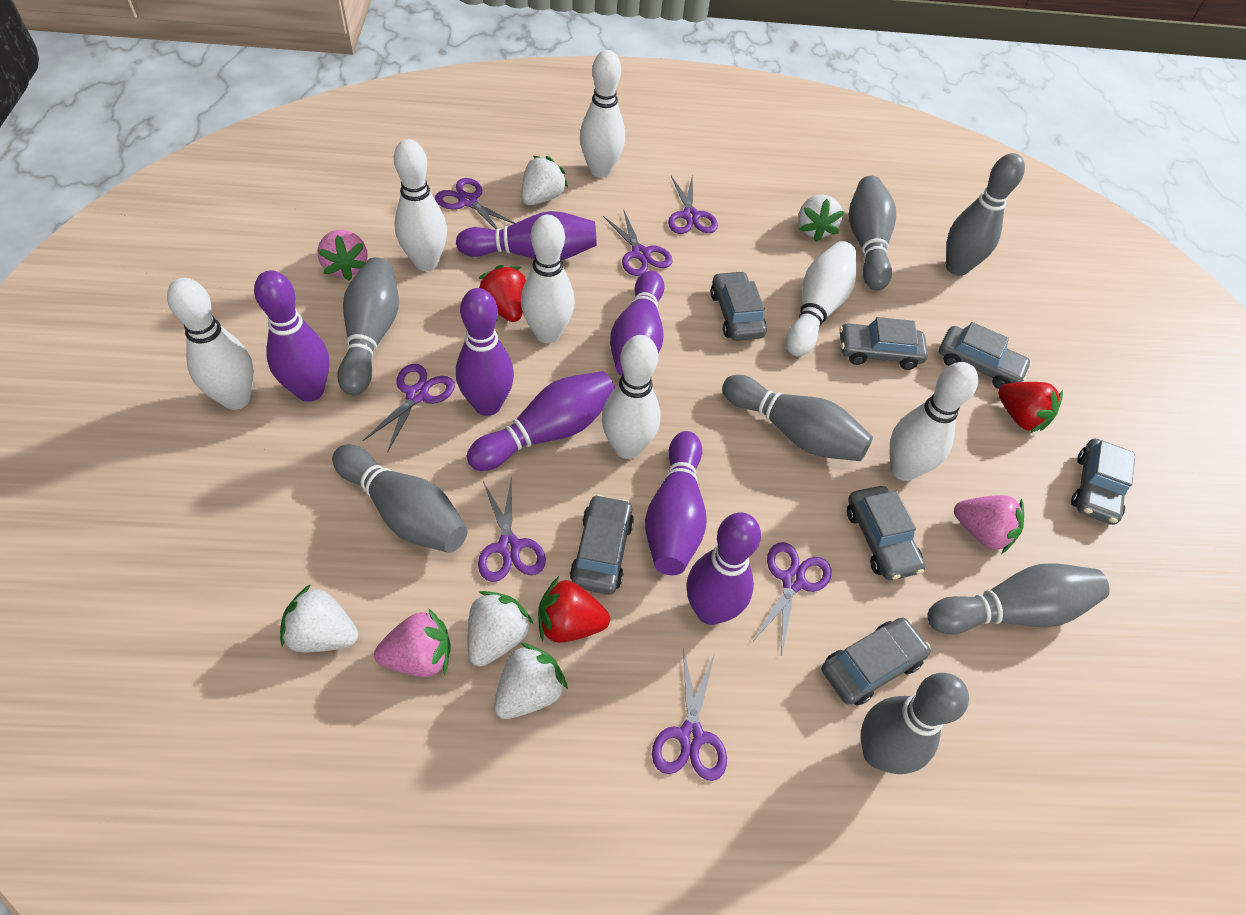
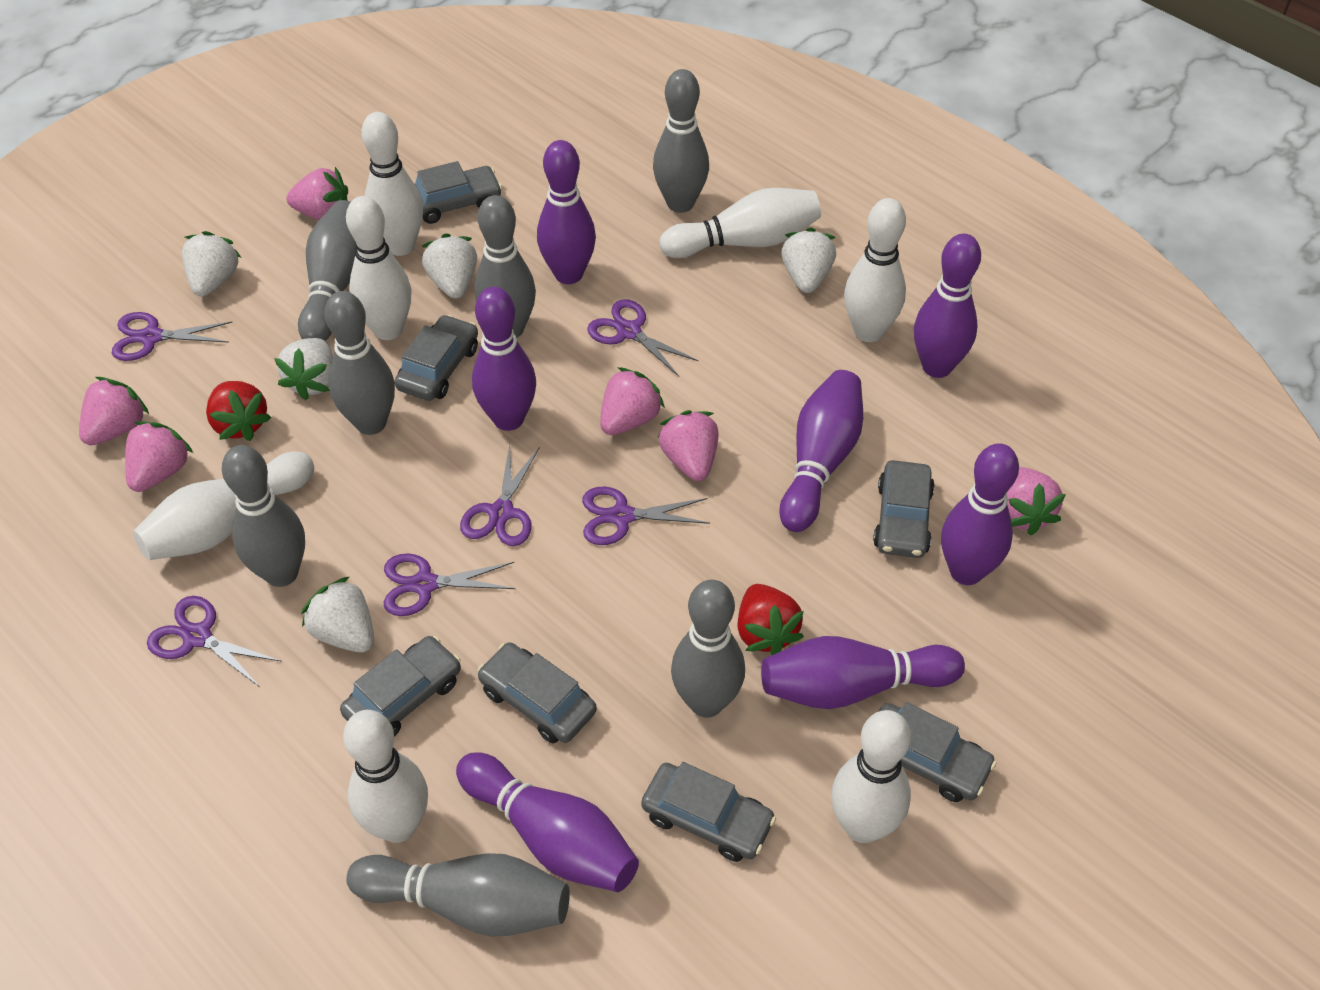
pink strawberry: 3 -> 6
purple scissors: 7 -> 6
red strawberry: 3 -> 2

